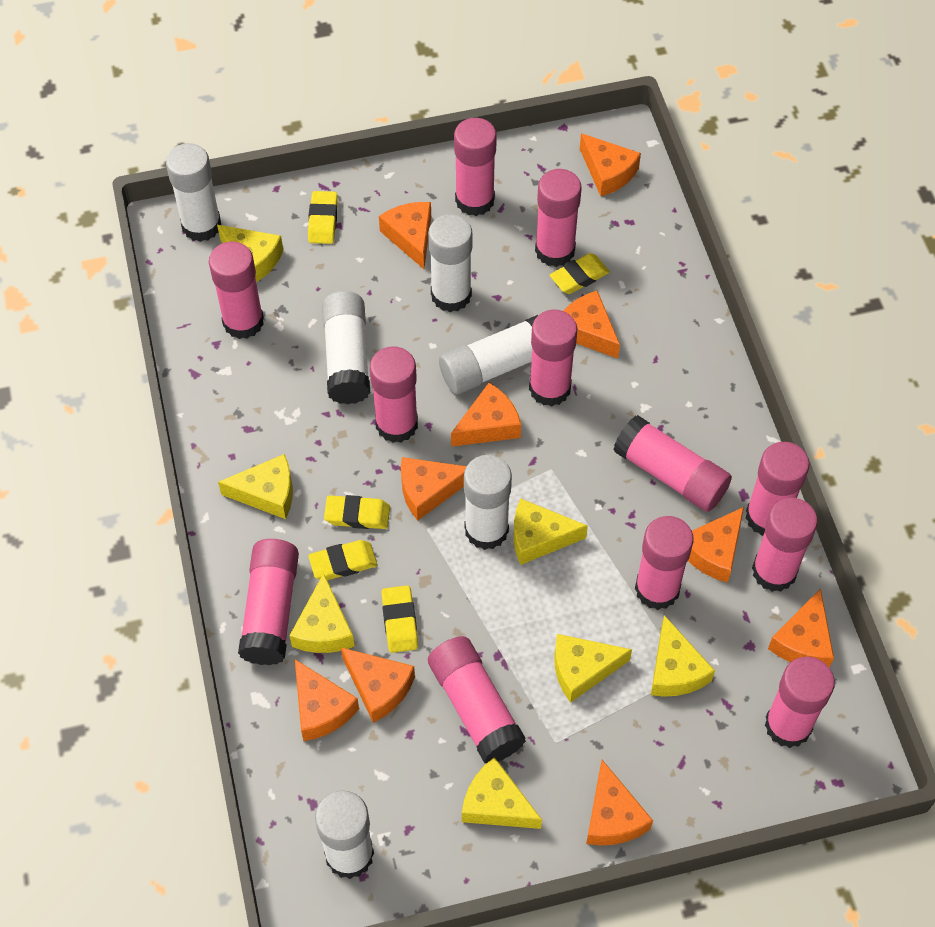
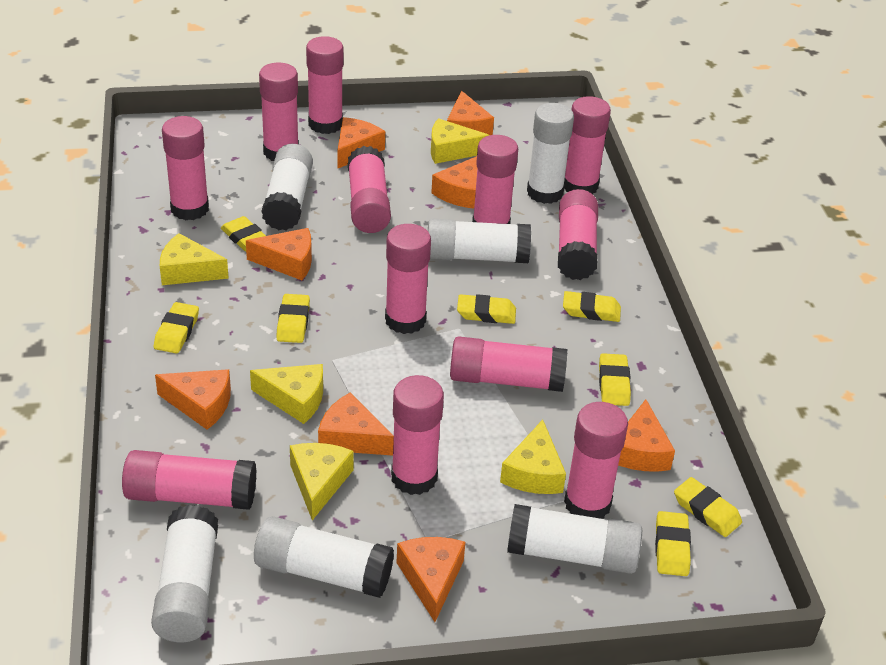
orange cheese: 10 -> 8
yellow cheese: 7 -> 5
yellow eraser: 5 -> 8

